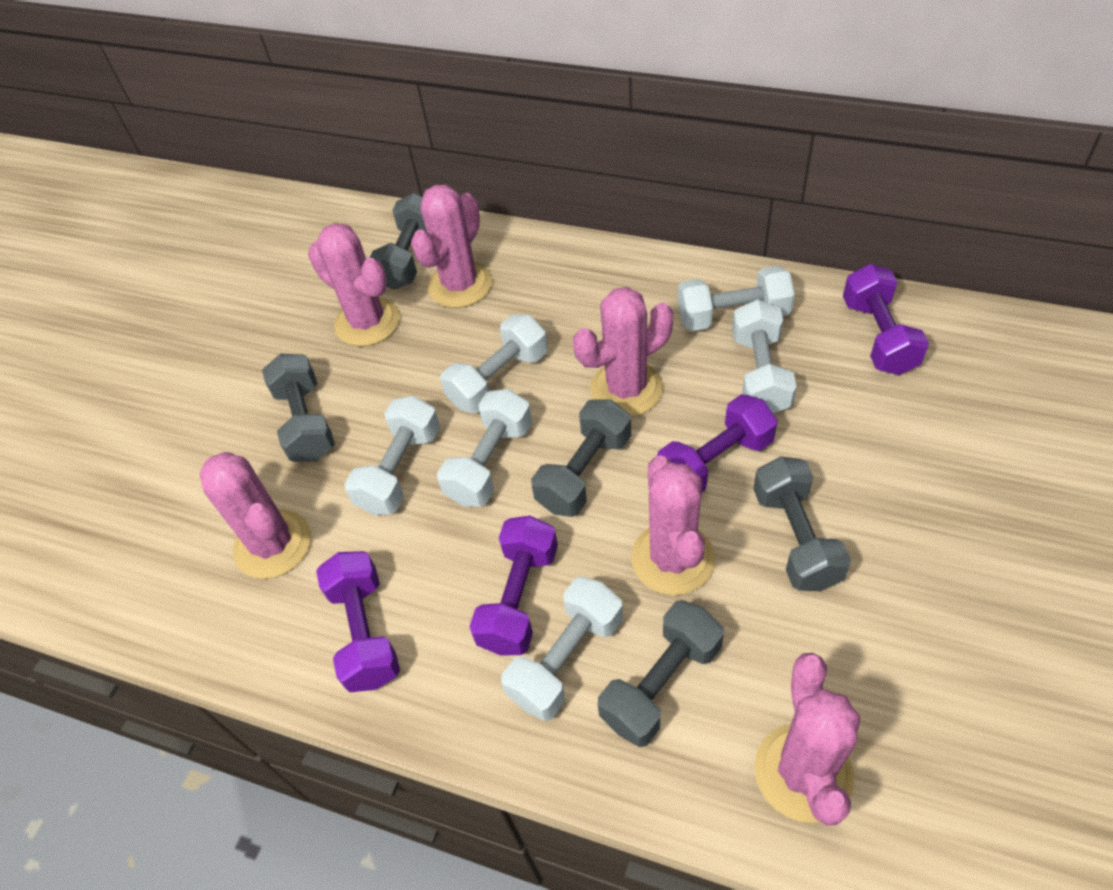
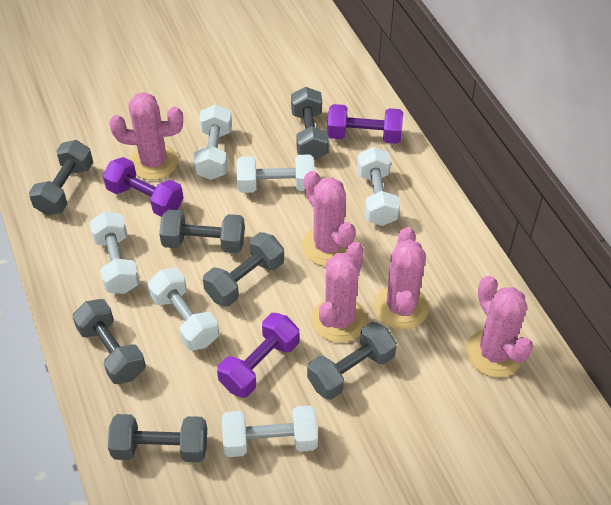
grey dumbbell: 5 -> 7
pink cactus: 6 -> 5
purple dumbbell: 4 -> 3

